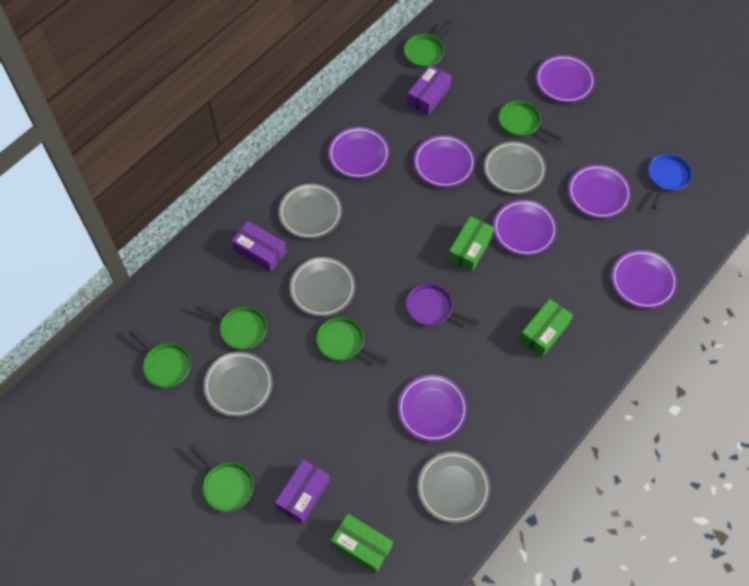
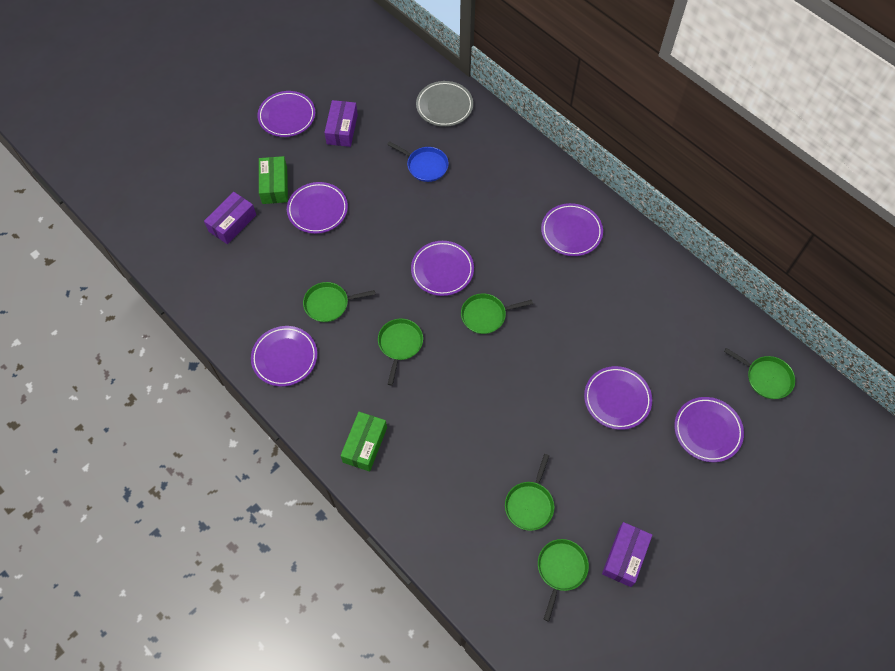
green box: 3 -> 2
grey plate: 5 -> 1
purple pan: 1 -> 0

